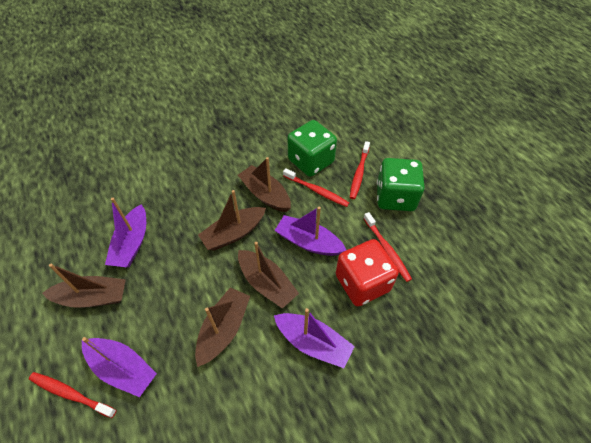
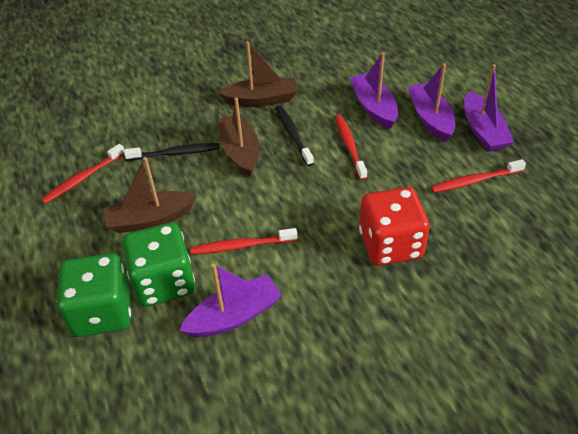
black toothbrush: 0 -> 2
brown boat: 5 -> 3

